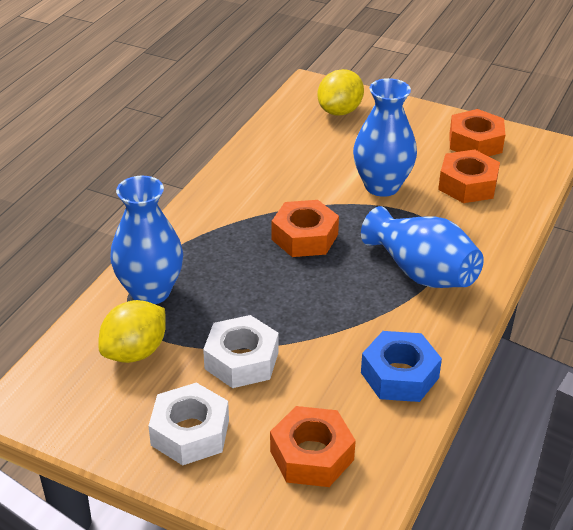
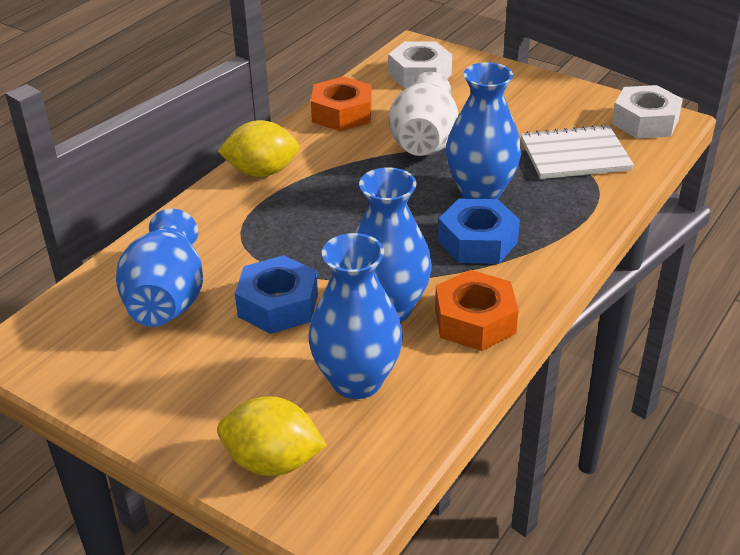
blue nut: 1 -> 2
blue vase: 3 -> 4
orange nut: 4 -> 2
white notebook: 0 -> 1
white vase: 0 -> 1

